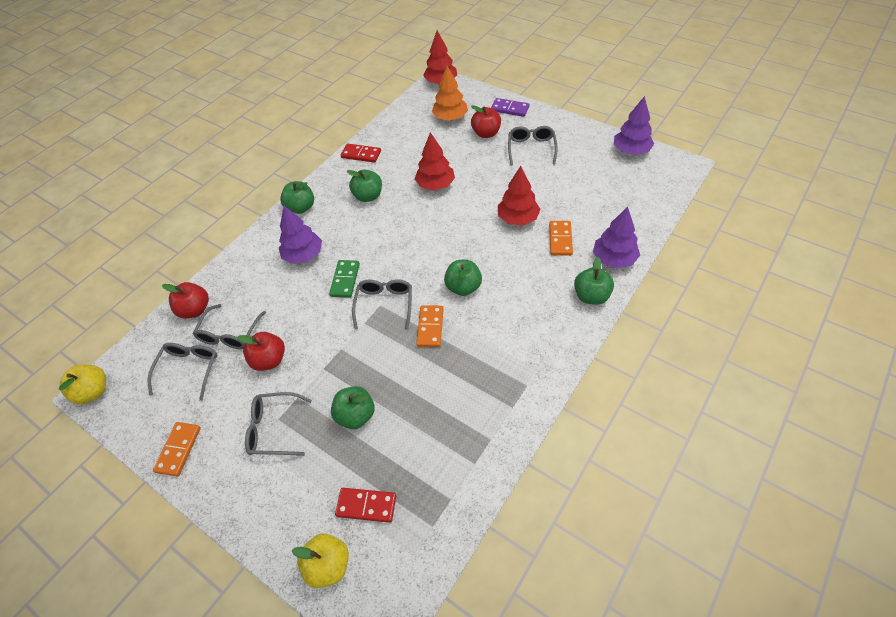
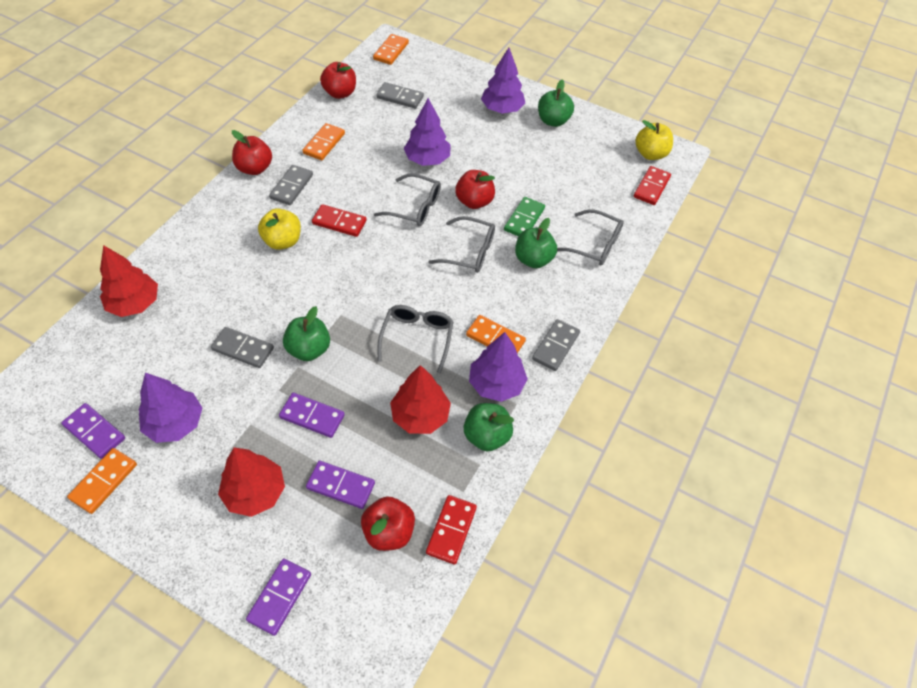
green apple: 5 -> 4
grey domino: 0 -> 4
grey glasses: 5 -> 4
orange domino: 3 -> 4
orange tree: 1 -> 0
purple domino: 1 -> 4
purple tree: 3 -> 4
red apple: 3 -> 4
red domino: 2 -> 3

